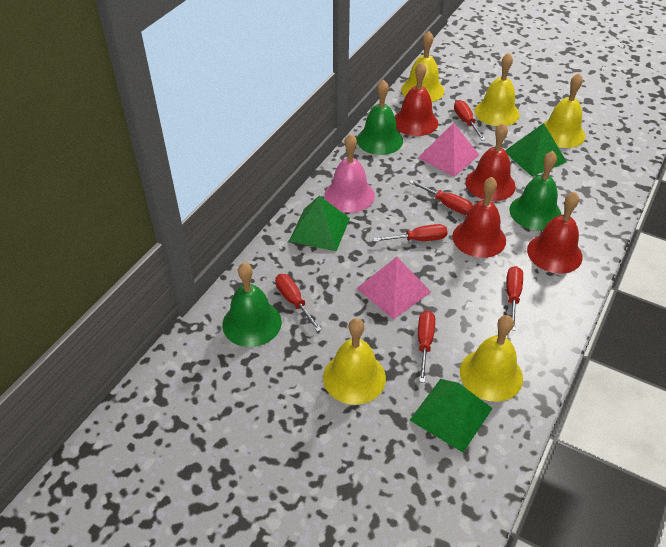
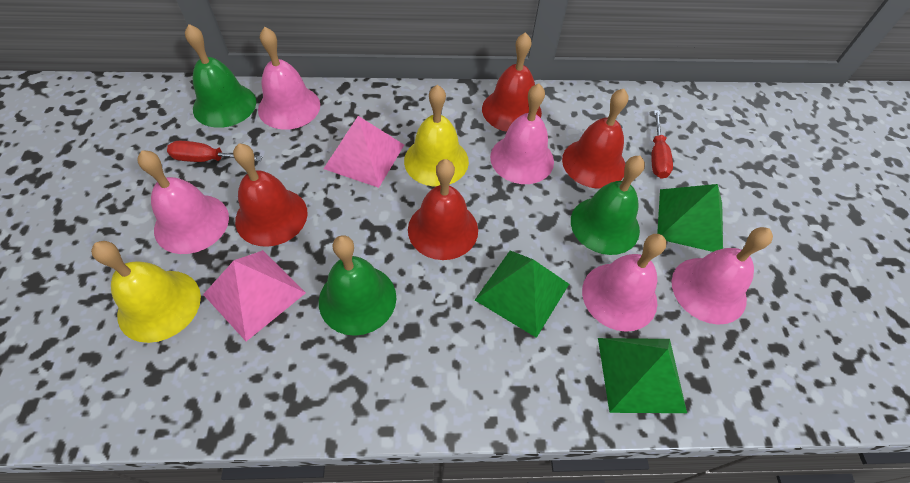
pink bell: 1 -> 5
red screwdriver: 6 -> 2
yellow bell: 5 -> 2

